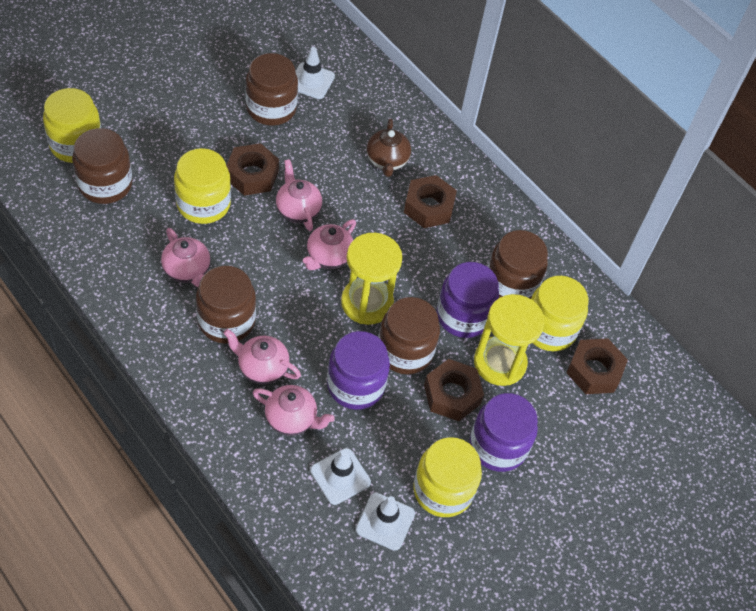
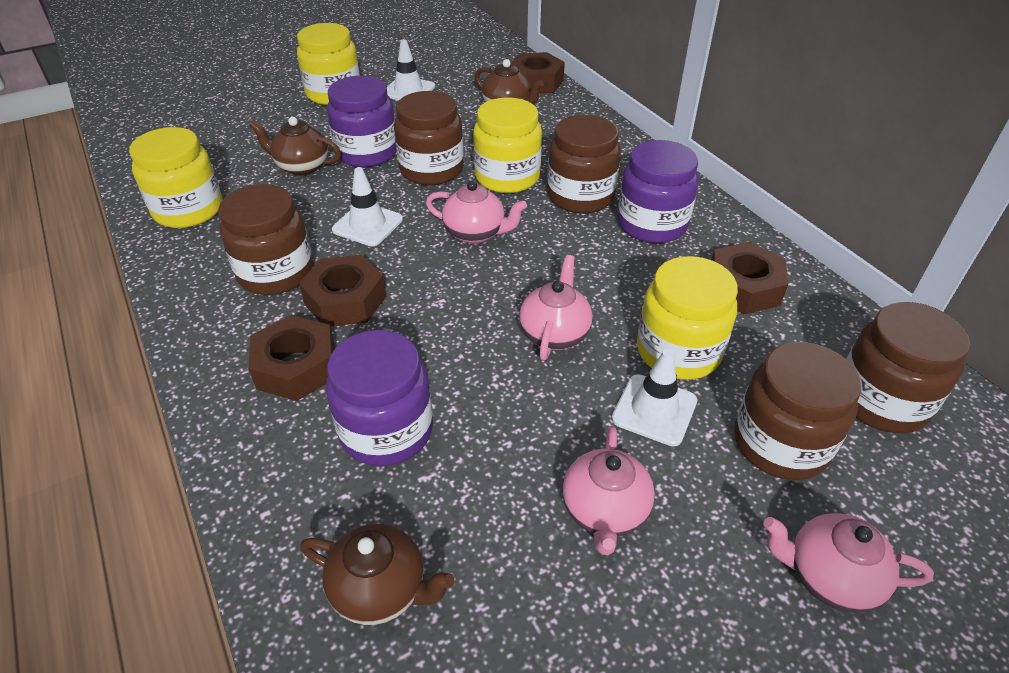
brown teapot: 1 -> 3
pink teapot: 5 -> 4
yellow hourglass: 2 -> 0

